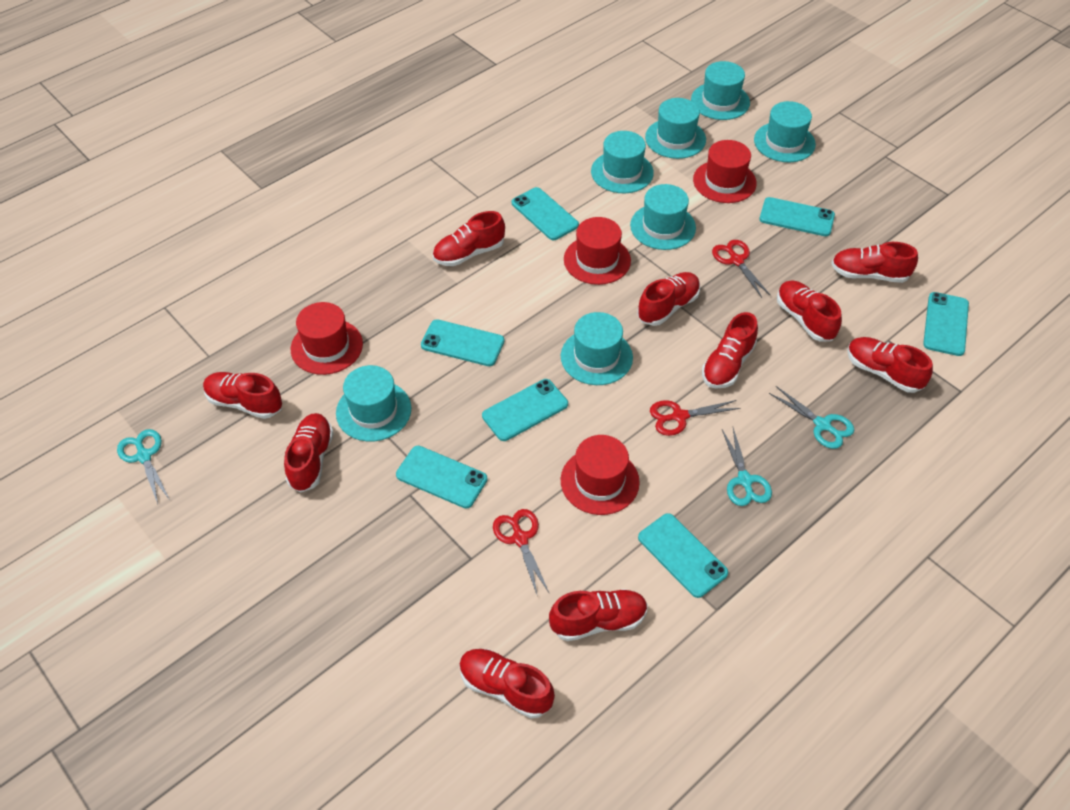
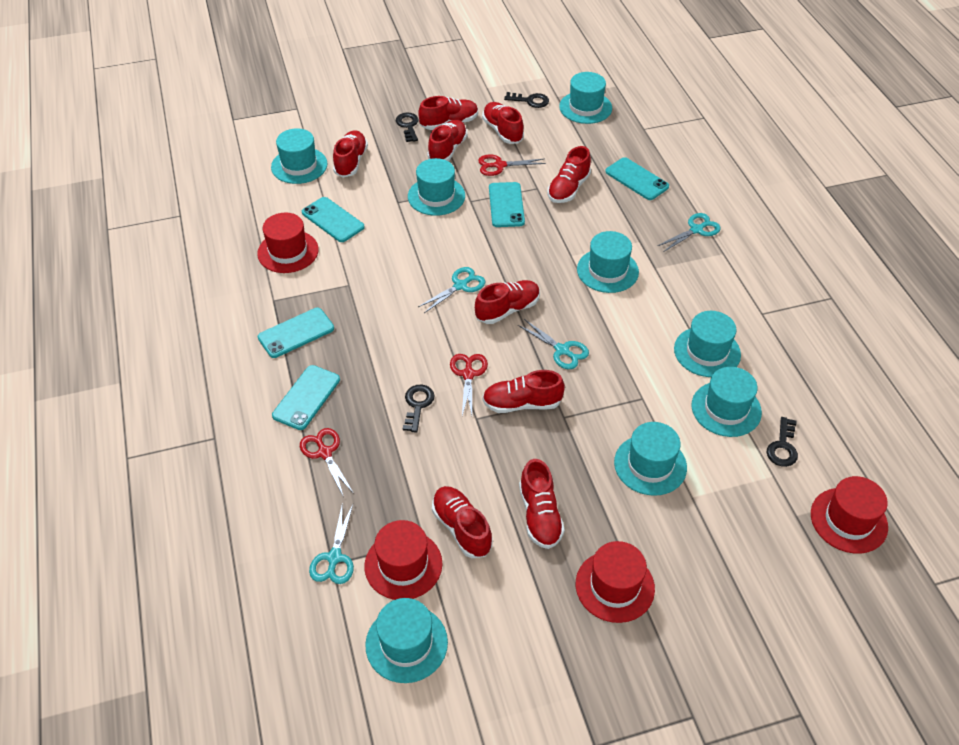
black key: 0 -> 4
red shoe: 10 -> 9
turquoise hat: 7 -> 8
turquoise phone: 7 -> 5
turquoise scissors: 3 -> 4

